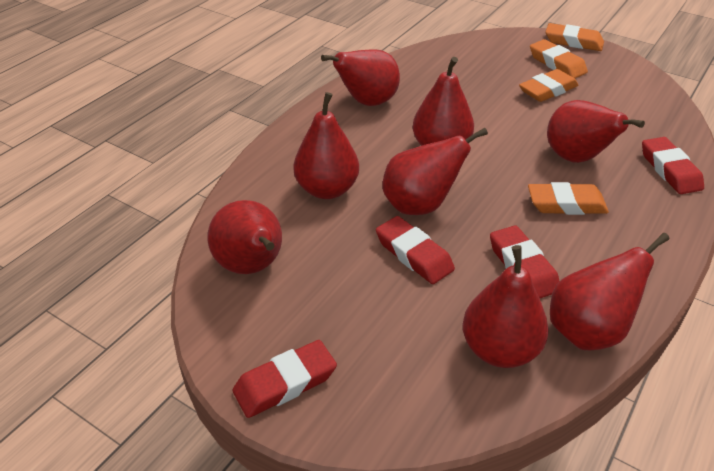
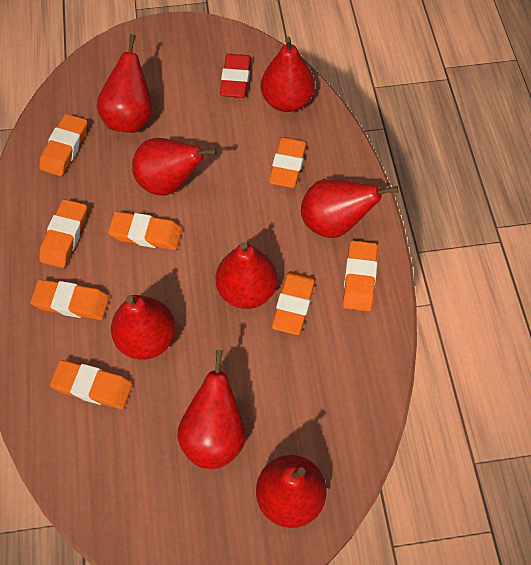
orange eraser: 4 -> 8
red eraser: 4 -> 1

